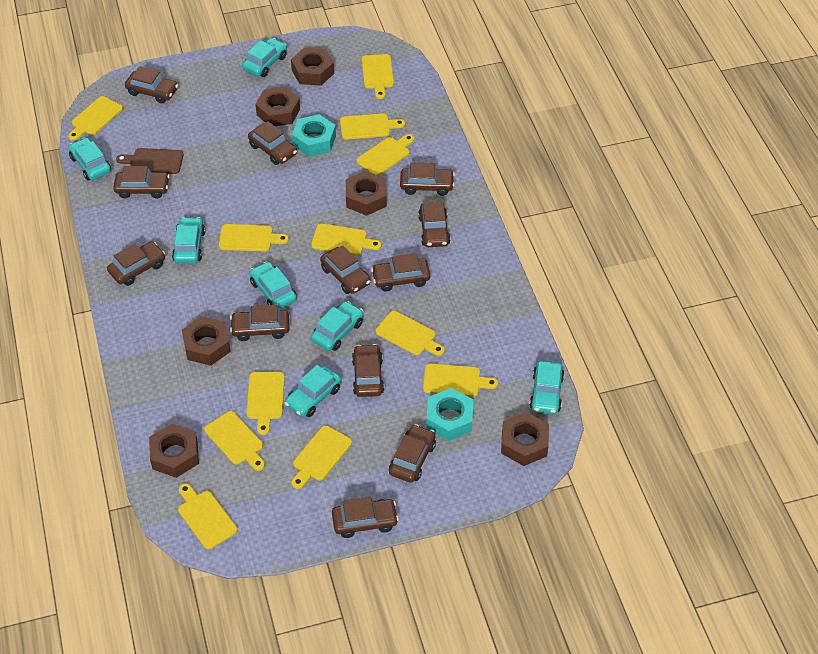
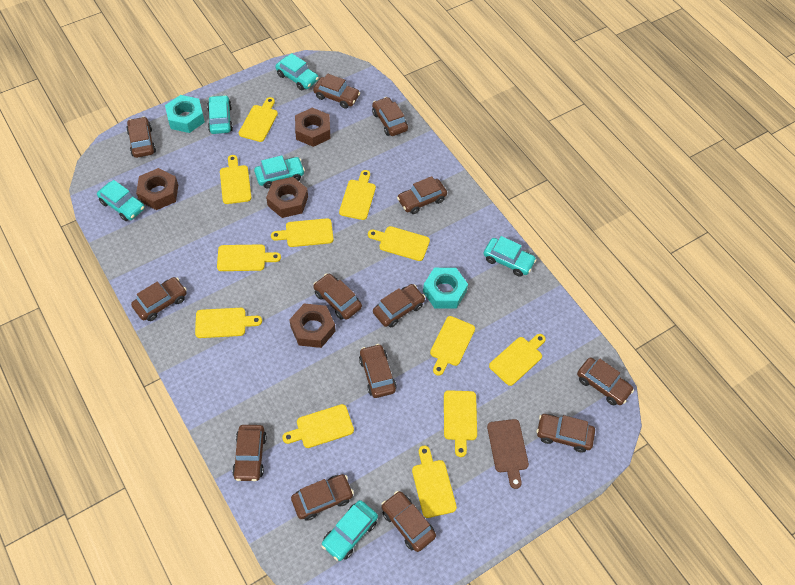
brown car: 12 -> 13
brown nut: 6 -> 4
turquoise car: 7 -> 6

